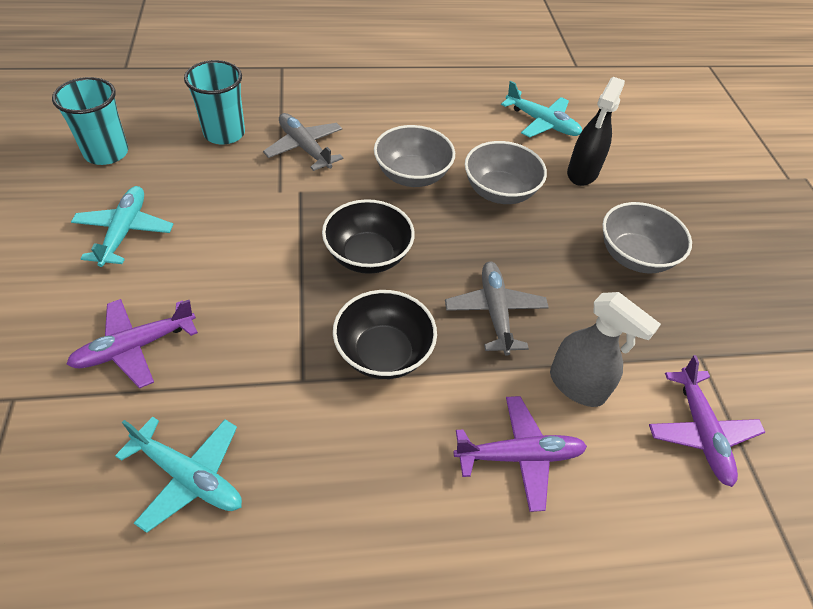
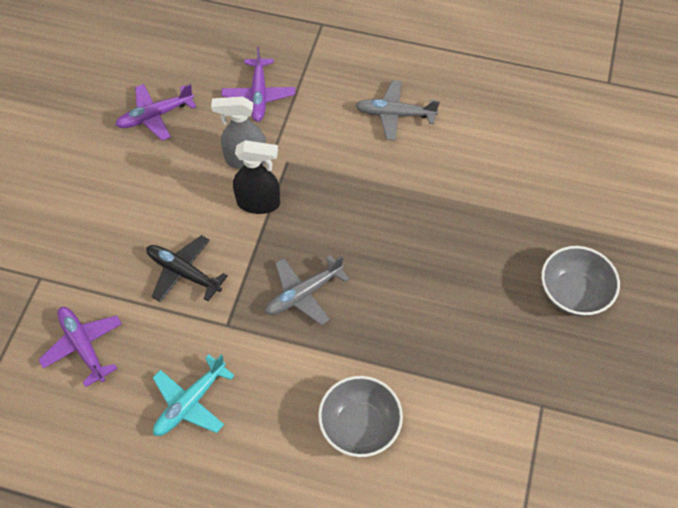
black bowl: 2 -> 0
black plane: 0 -> 1
grey bowl: 3 -> 2
turquoise cup: 2 -> 0
turquoise plane: 3 -> 1

